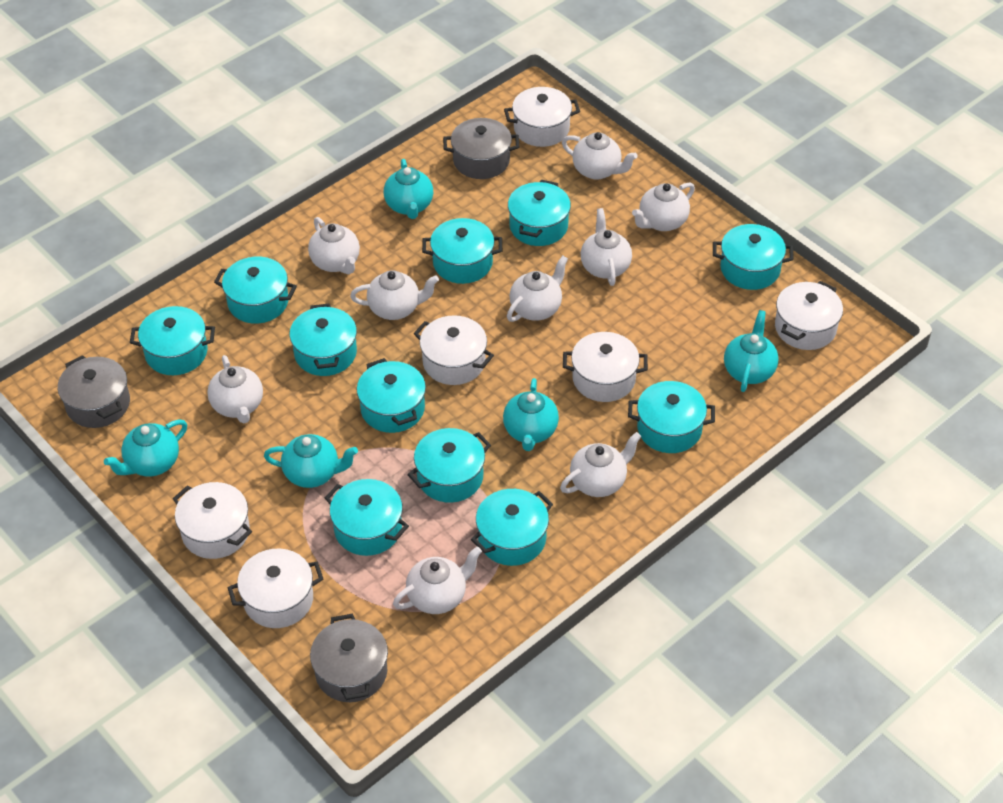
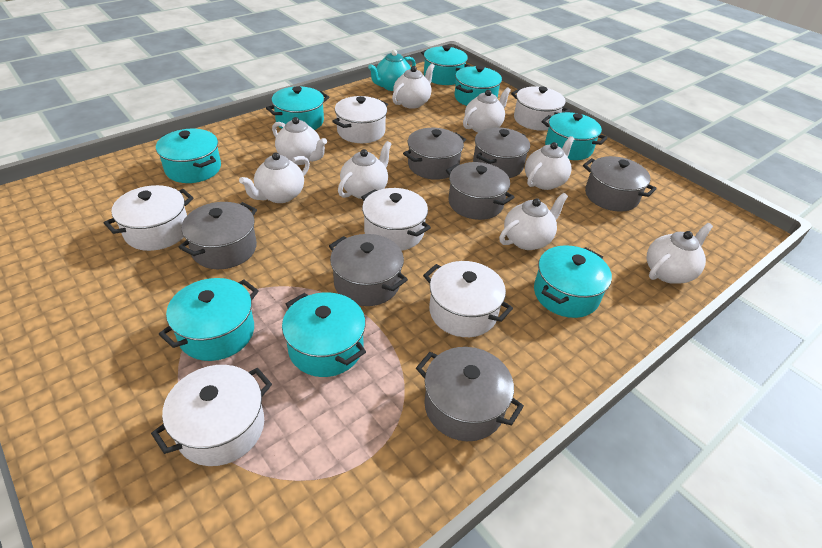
grey pot: 3 -> 7
turquoise pot: 11 -> 8
turquoise teapot: 5 -> 1
white teapot: 9 -> 8

